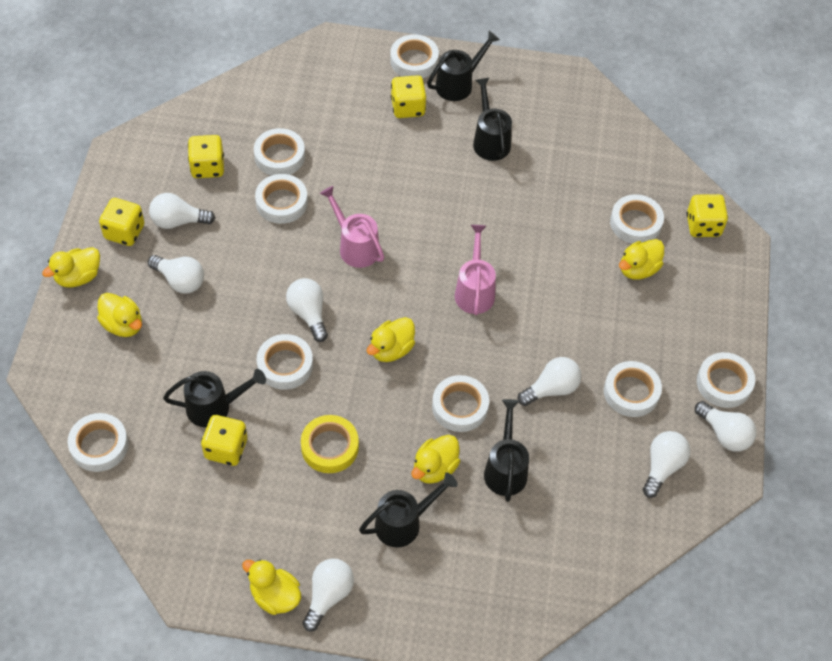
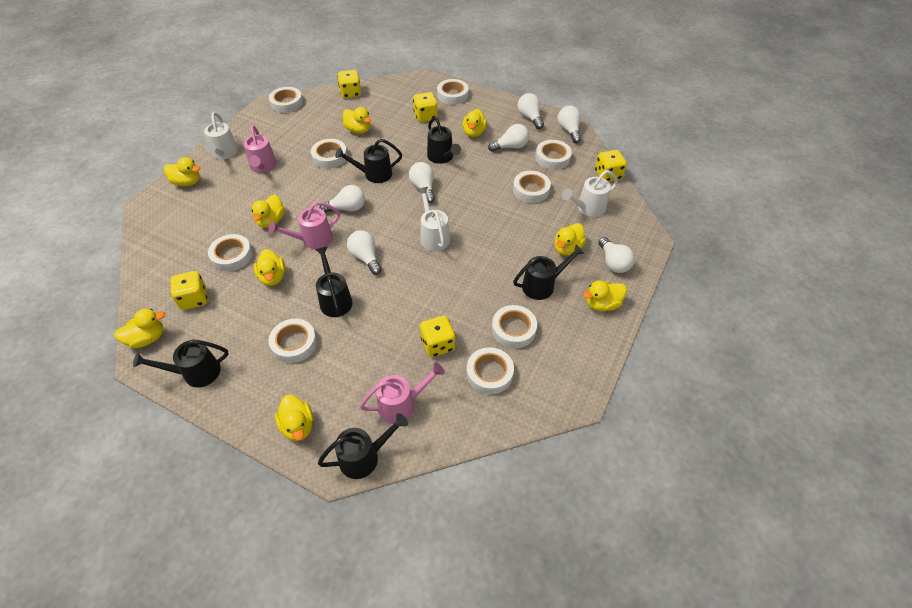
black watering can: 5 -> 6
pink watering can: 2 -> 3
white watering can: 0 -> 3
yellow duck: 6 -> 9
yellow tape: 1 -> 0

